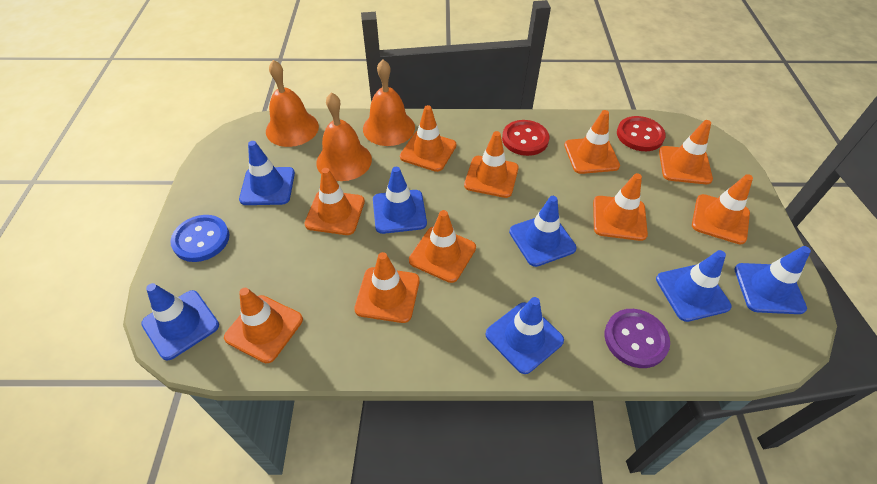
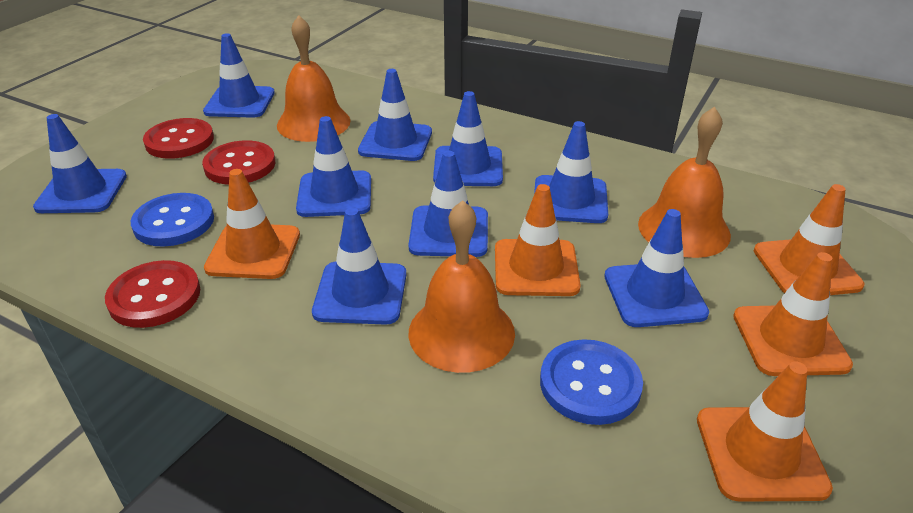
blue button: 1 -> 2
blue traffic cone: 7 -> 9
orange traffic cone: 10 -> 5
purple button: 1 -> 0
red button: 2 -> 3

